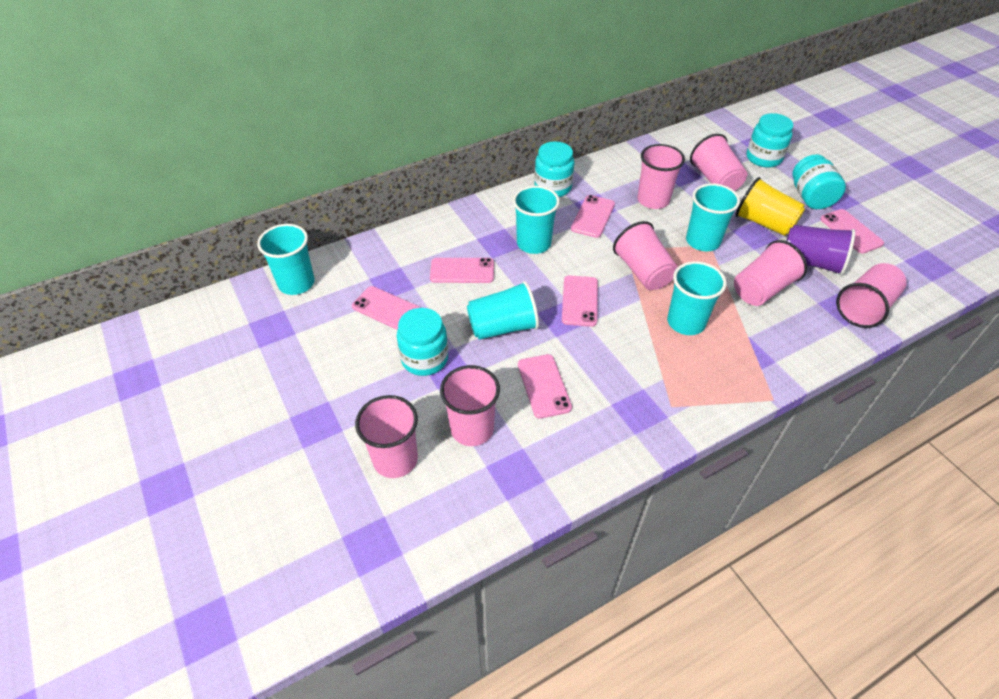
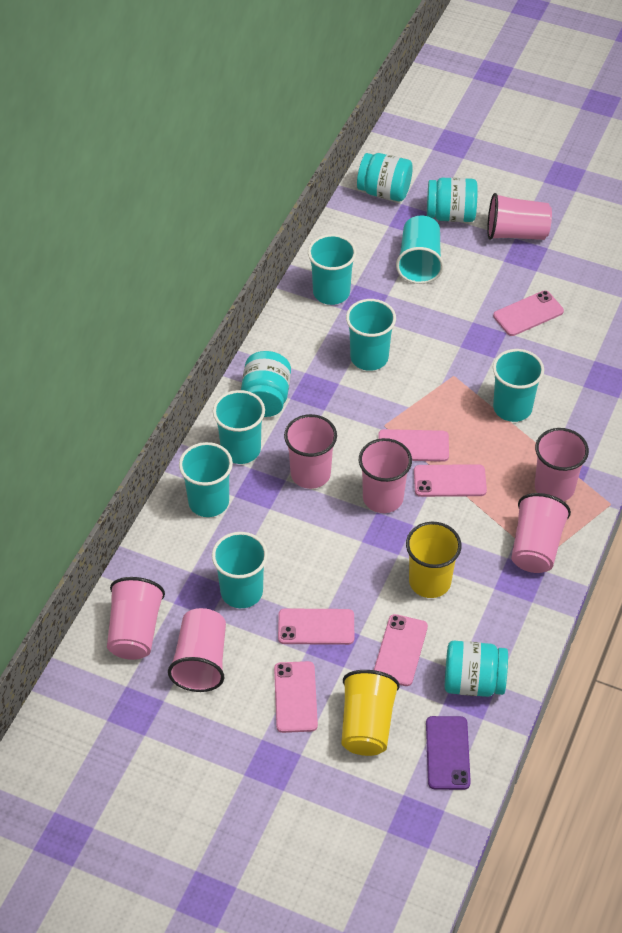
purple cup: 1 -> 0
purple phone: 0 -> 1
turquoise cup: 5 -> 7
yellow cup: 1 -> 2

